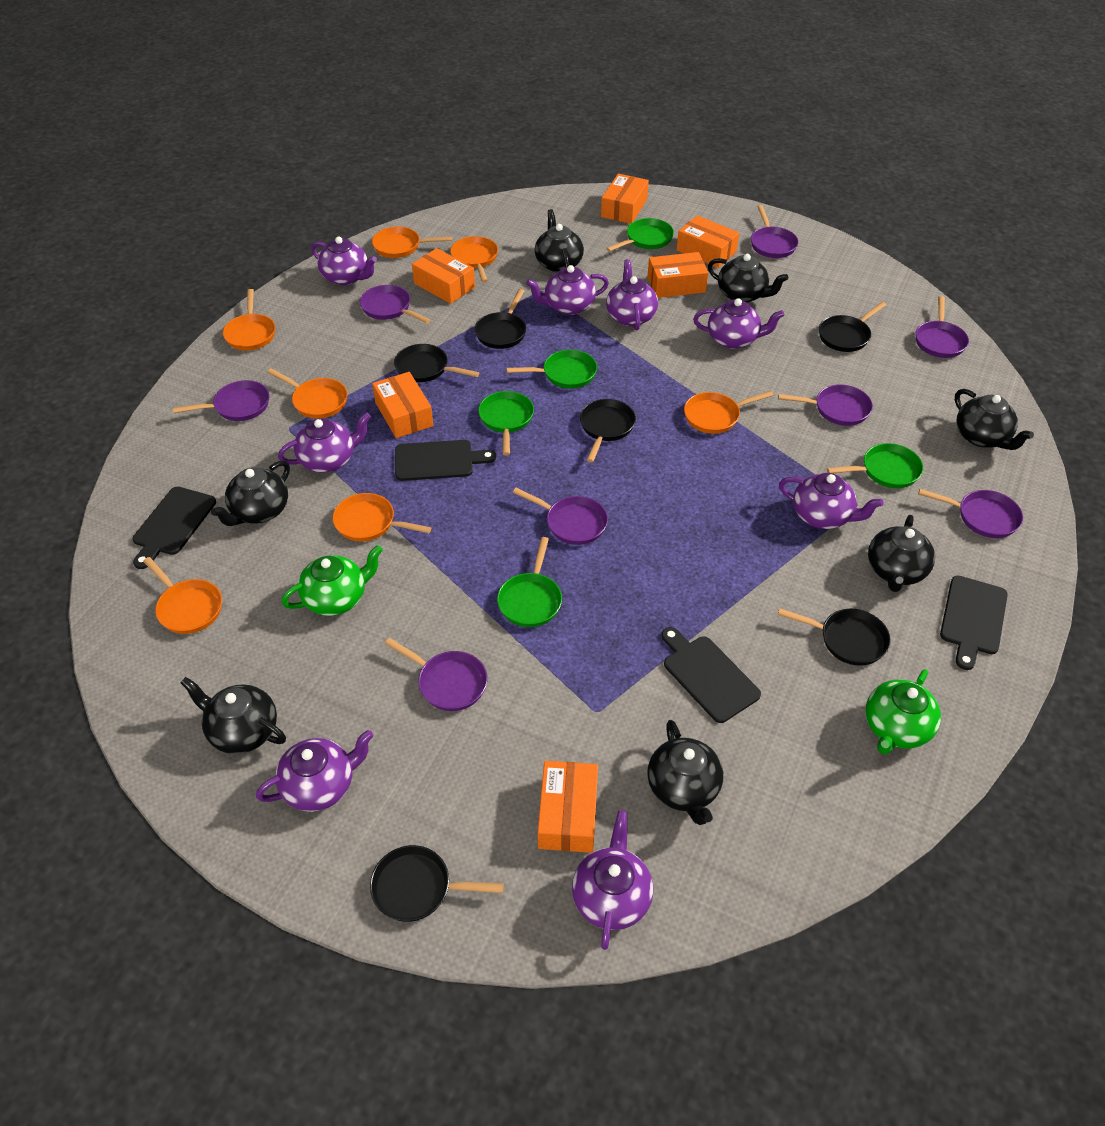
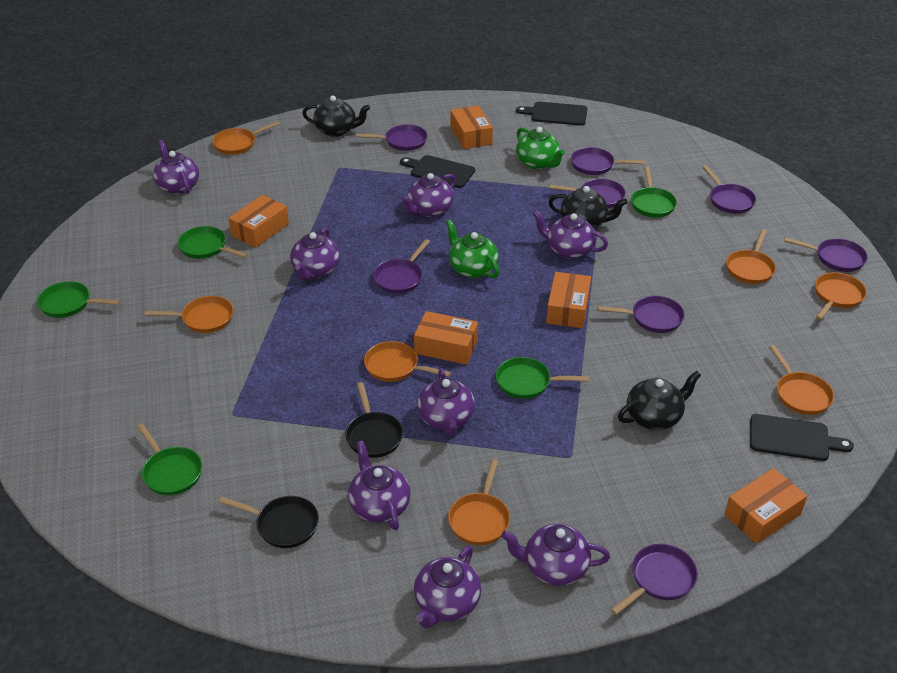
black cutting board: 4 -> 3
black pan: 6 -> 2
black teapot: 7 -> 3
orange box: 6 -> 5

